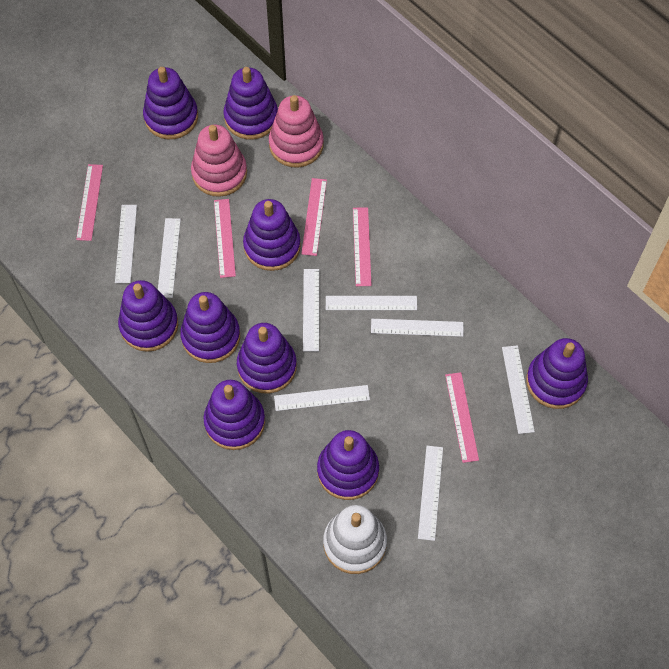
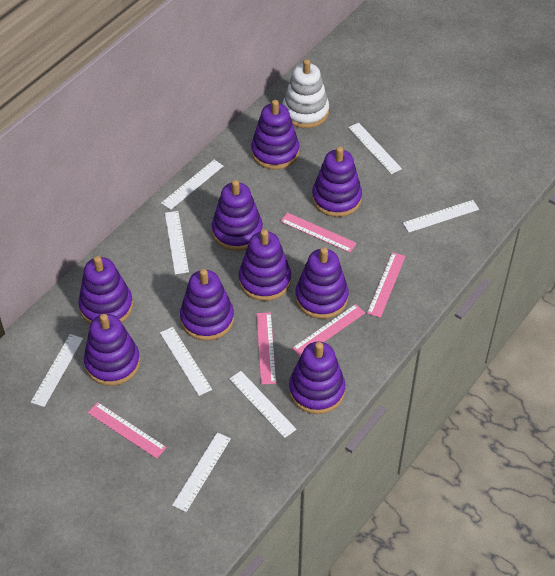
pink stacking toy: 2 -> 0

